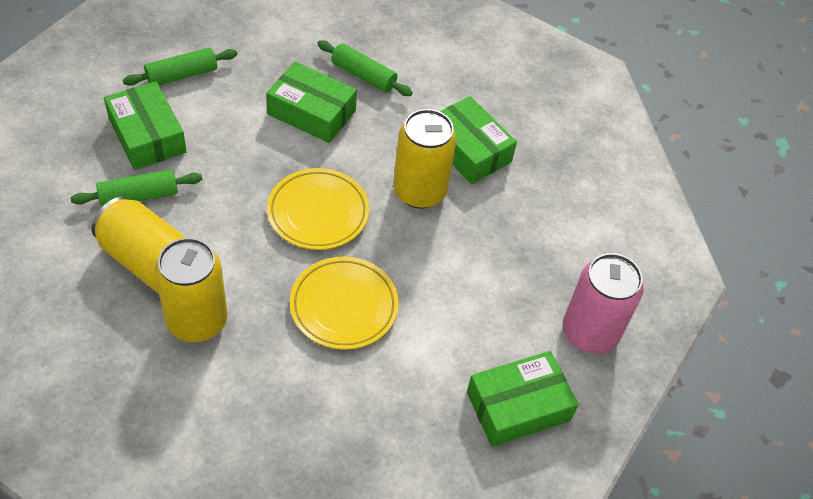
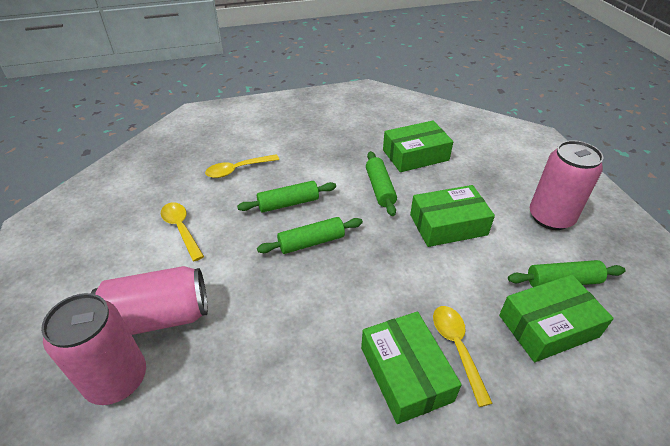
green rolling pin: 3 -> 4
pink can: 1 -> 3
yellow can: 3 -> 0
yellow plate: 2 -> 0
yellow spoon: 0 -> 3

